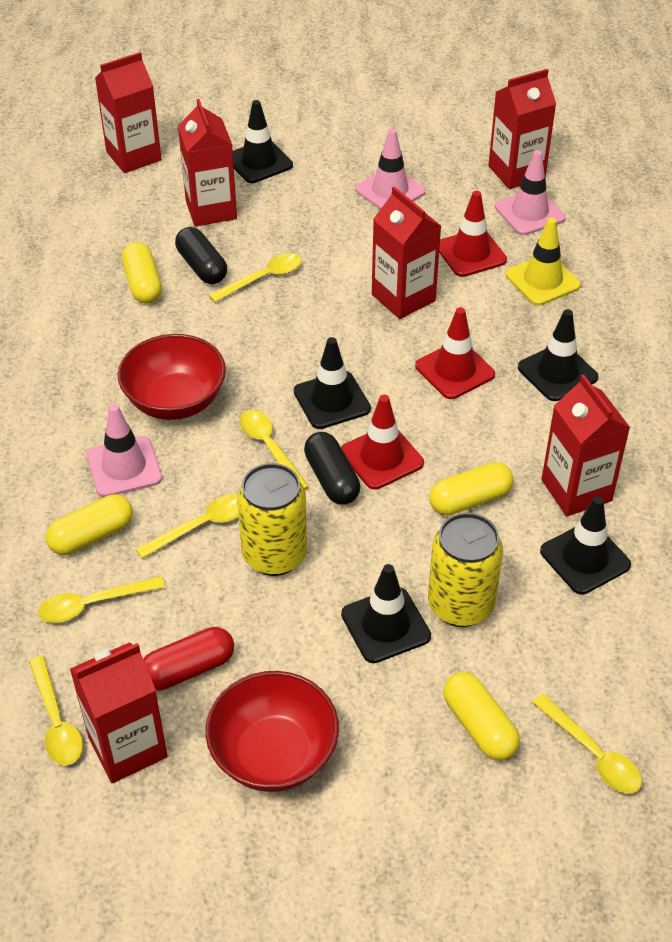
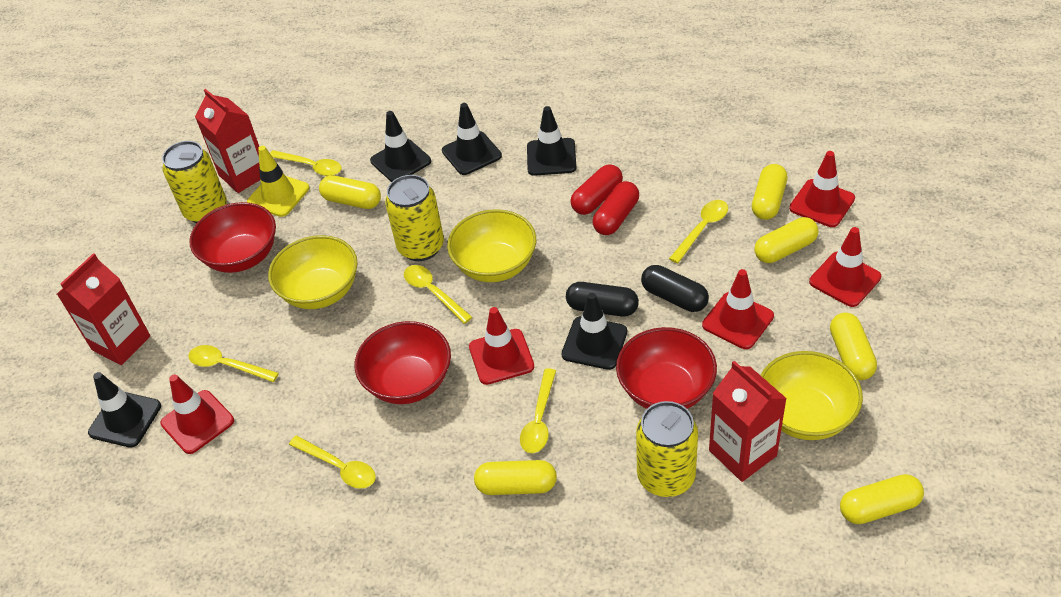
pink traffic cone: 3 -> 0
red bowl: 2 -> 3
red capsule: 1 -> 2
red carton: 6 -> 3
red traffic cone: 3 -> 5
yellow bowl: 0 -> 3
yellow can: 2 -> 3
yellow capsule: 4 -> 6

